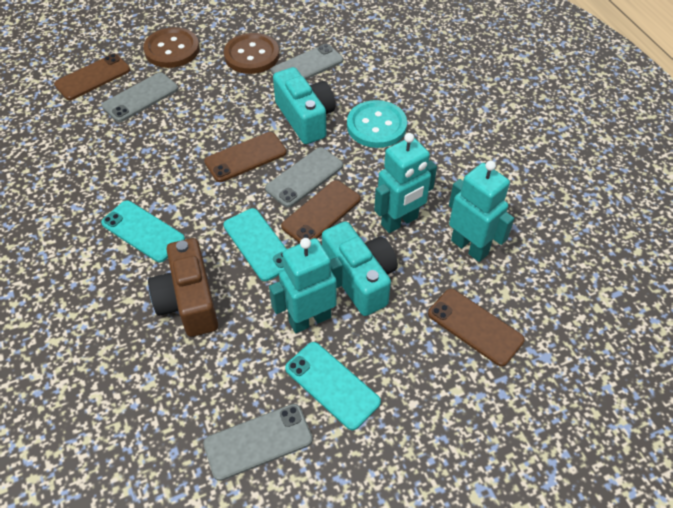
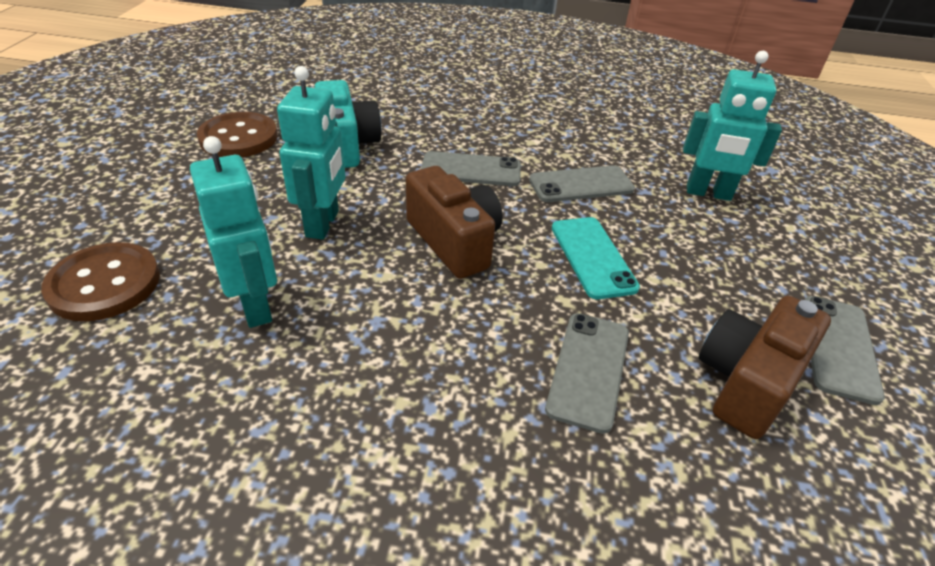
brown camera: 1 -> 2
brown phone: 4 -> 0
turquoise button: 1 -> 0
turquoise camera: 2 -> 1
turquoise phone: 3 -> 1

